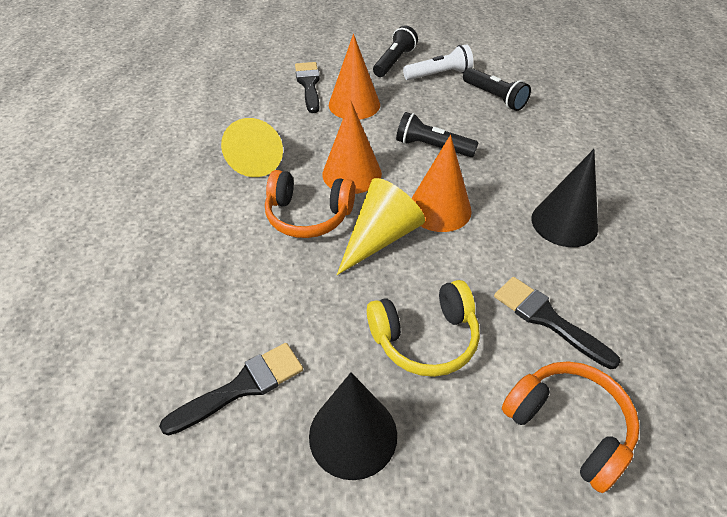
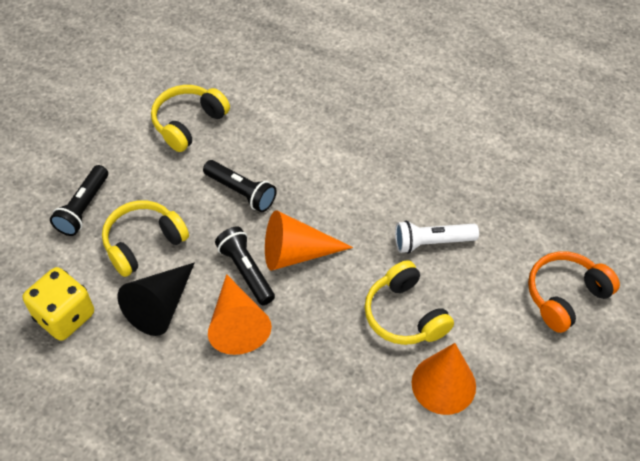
black brush: 3 -> 0
black cone: 2 -> 1
orange headphones: 2 -> 1
yellow cone: 2 -> 0
yellow dice: 0 -> 1
yellow headphones: 1 -> 3

